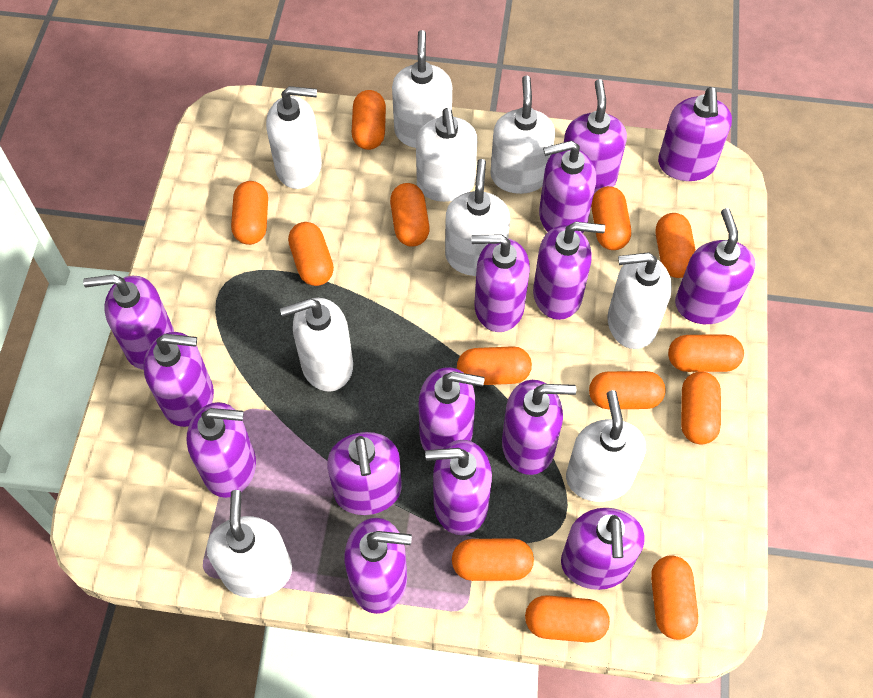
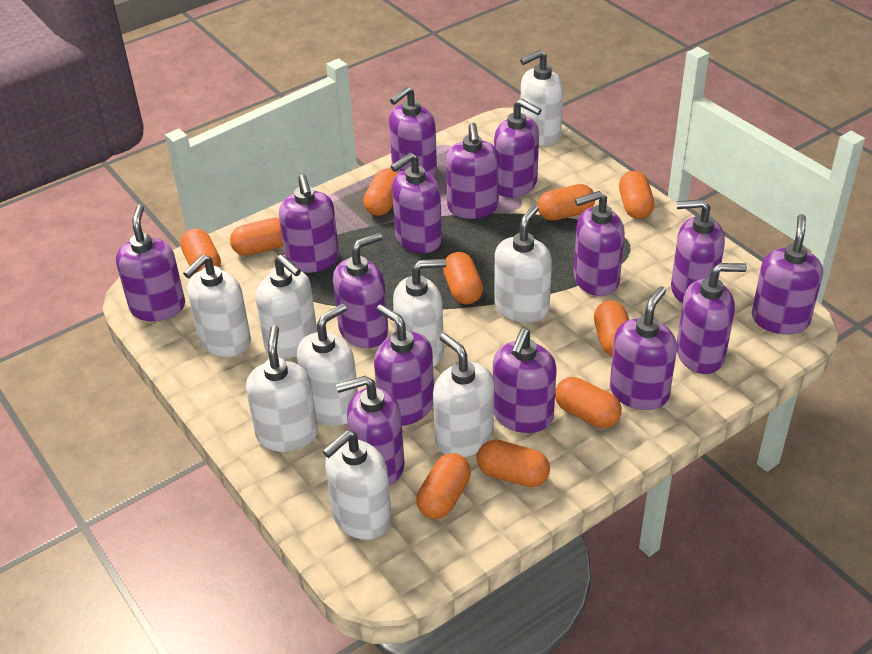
orange capsule: 13 -> 10

